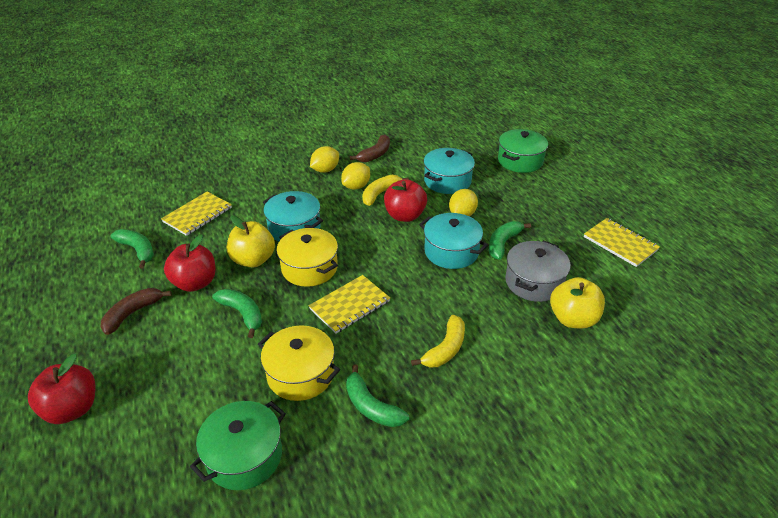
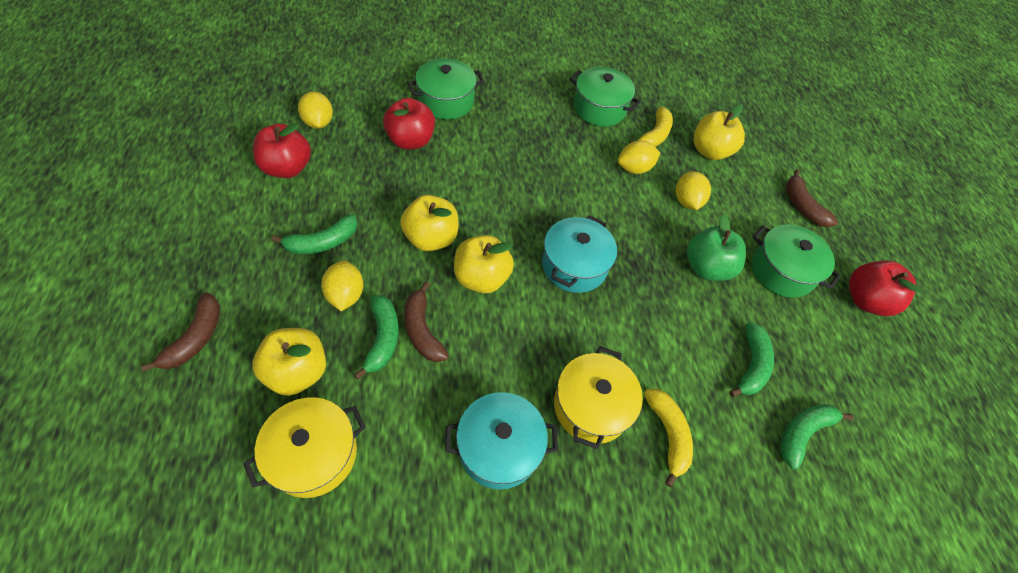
brown banana: 2 -> 3
green apple: 0 -> 1
green pot: 2 -> 3
grey pot: 1 -> 0
turquoise pot: 3 -> 2
yellow apple: 2 -> 4
yellow lemon: 3 -> 4
yellow notebook: 3 -> 0

